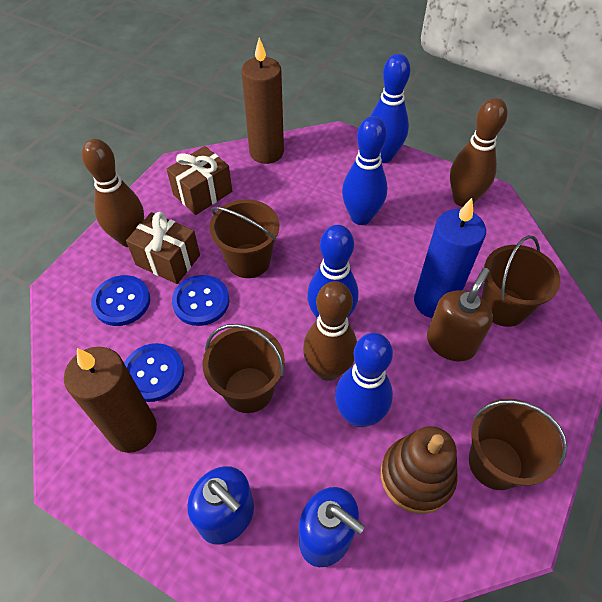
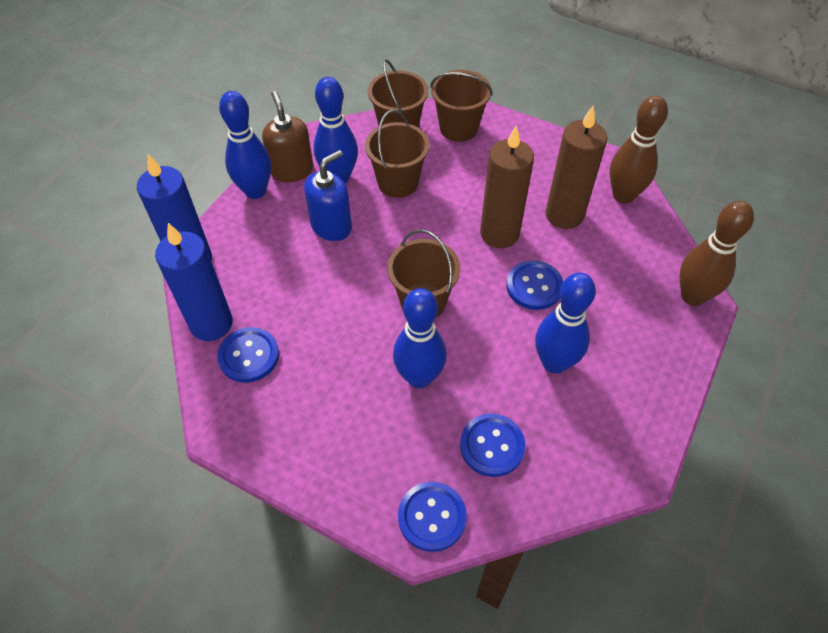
blue button: 3 -> 4
blue candle: 1 -> 2
blue soap dispenser: 2 -> 1
brown bowling pin: 3 -> 2
brown gift: 2 -> 0
brown stacking toy: 1 -> 0

